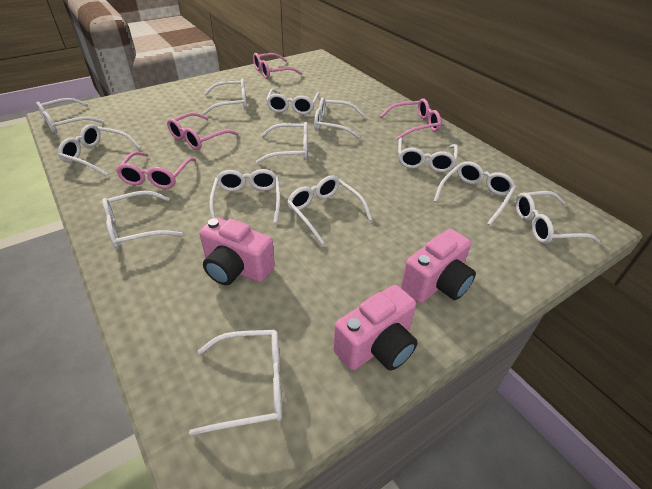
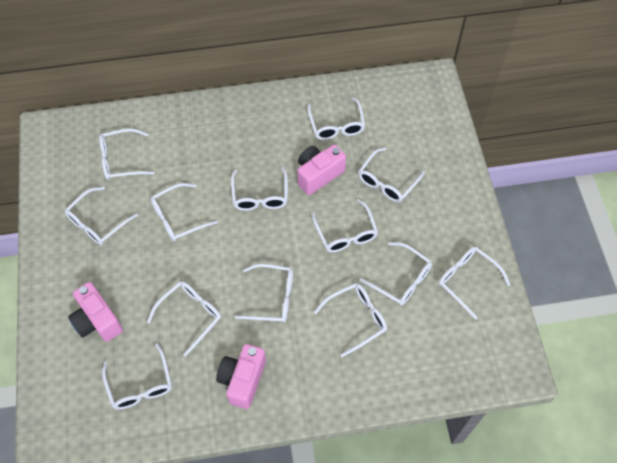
pink glasses: 4 -> 0

